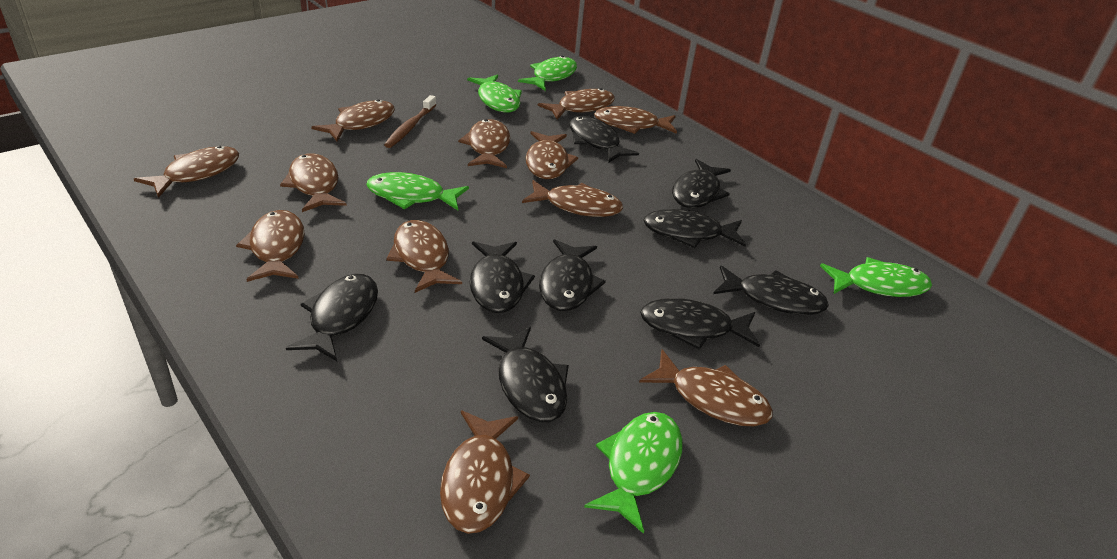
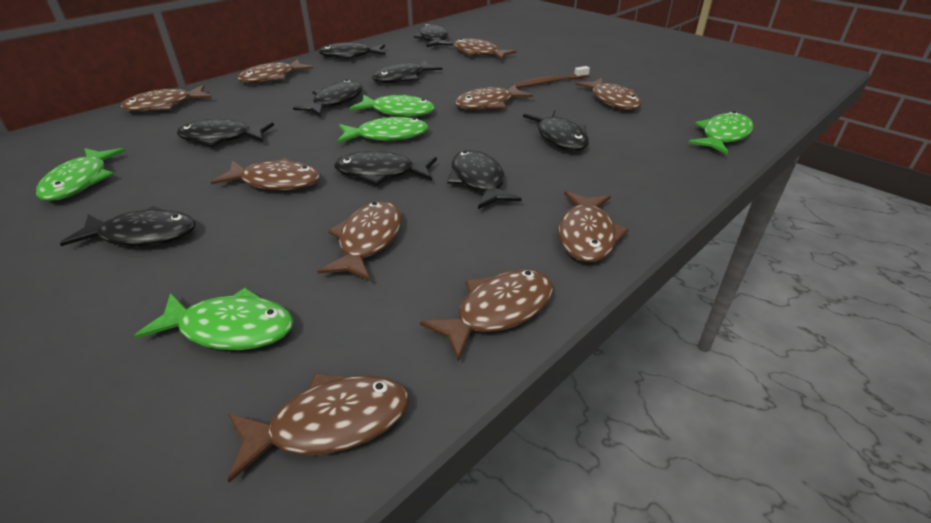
brown fish: 12 -> 10

